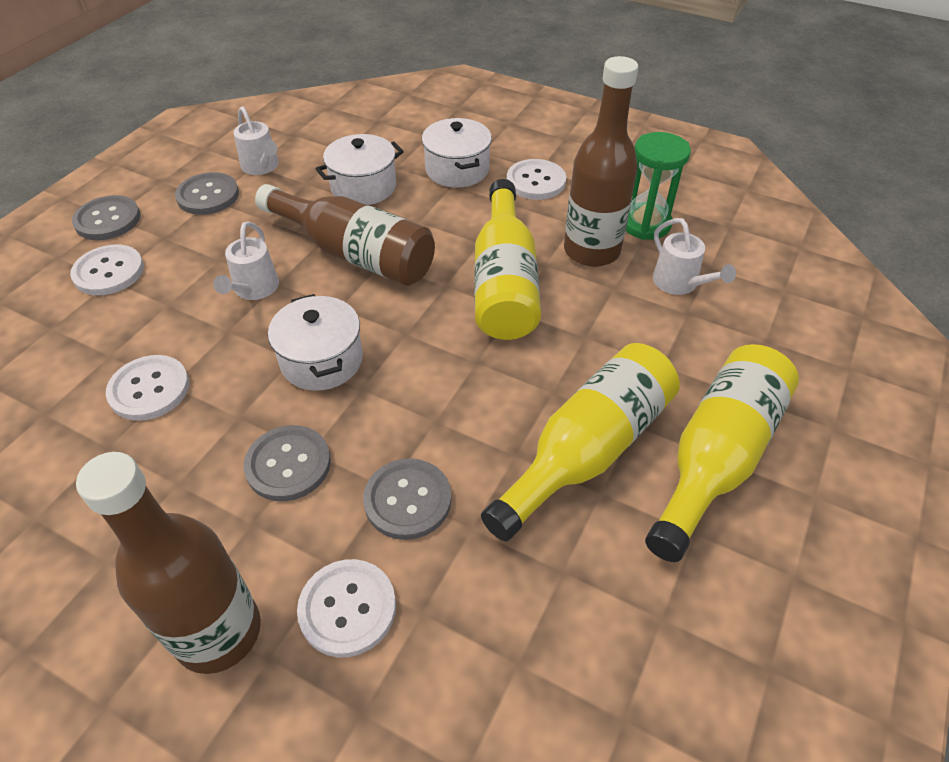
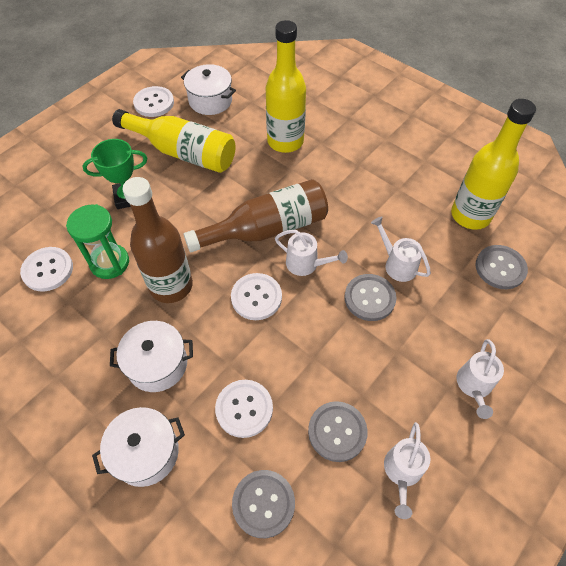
brown bottle: 3 -> 2
green trophy: 0 -> 1
white watering can: 3 -> 4

